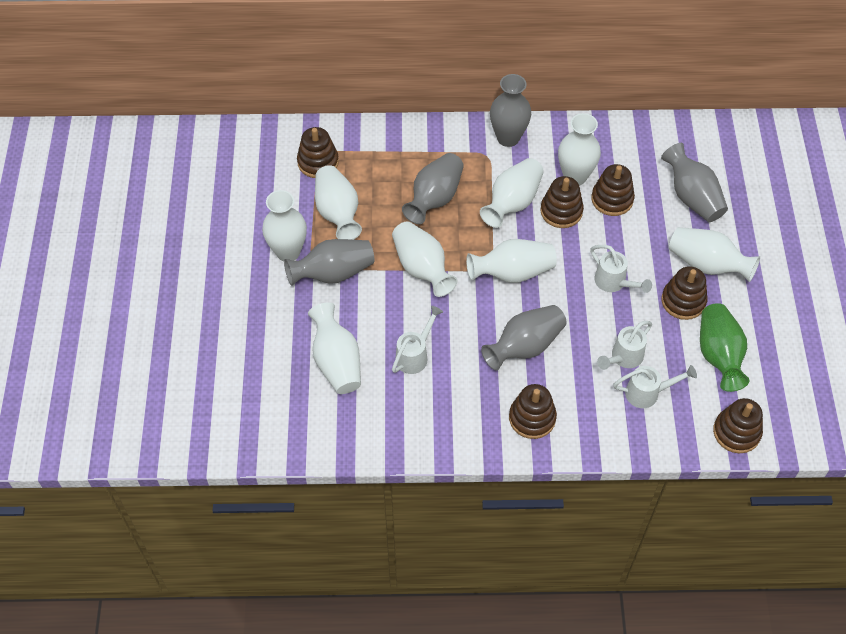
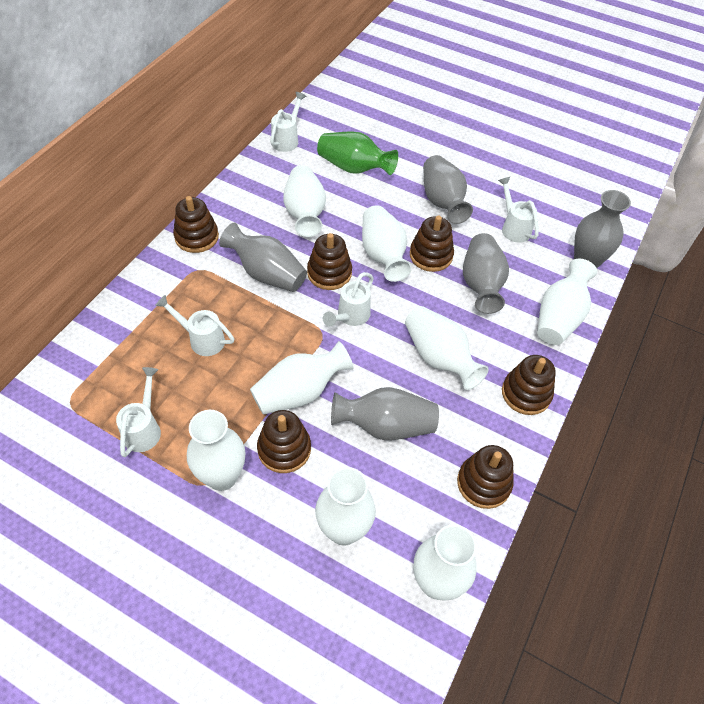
white watering can: 4 -> 5

